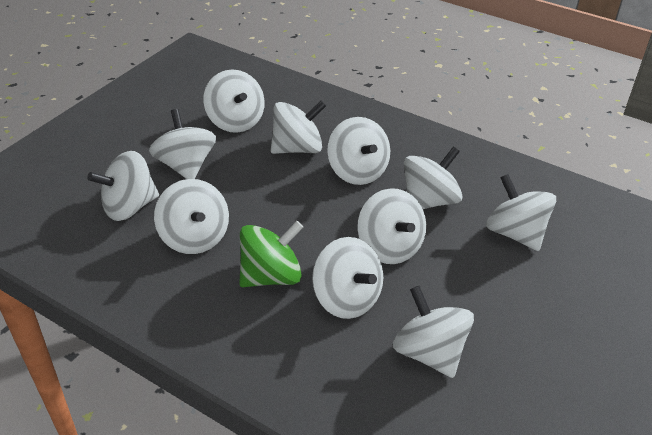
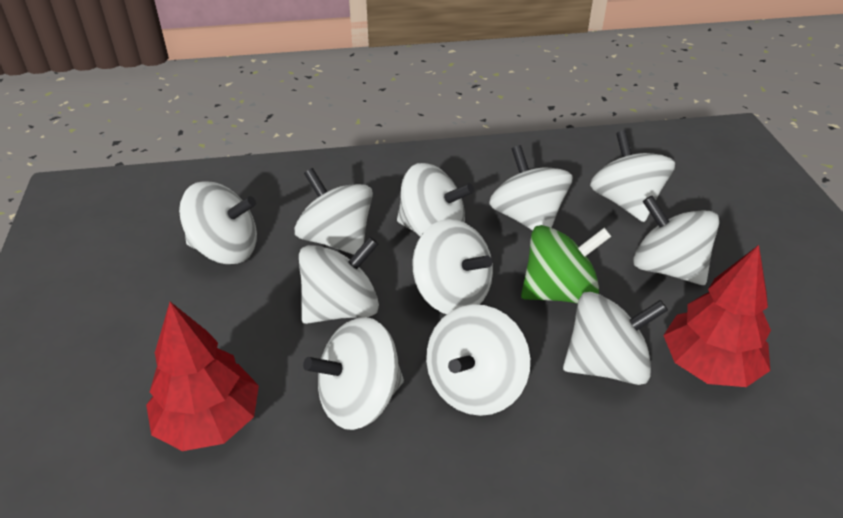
red tree: 0 -> 2

